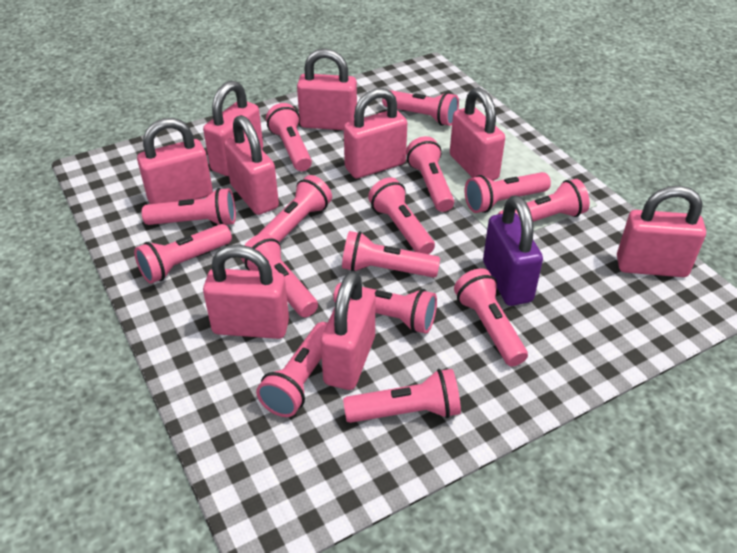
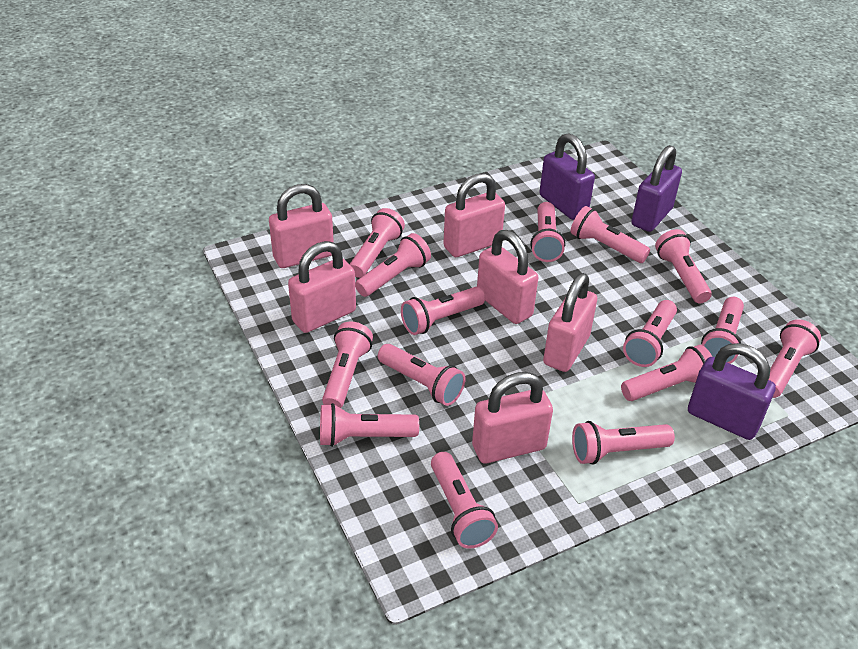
pink padlock: 9 -> 6
purple padlock: 1 -> 3

